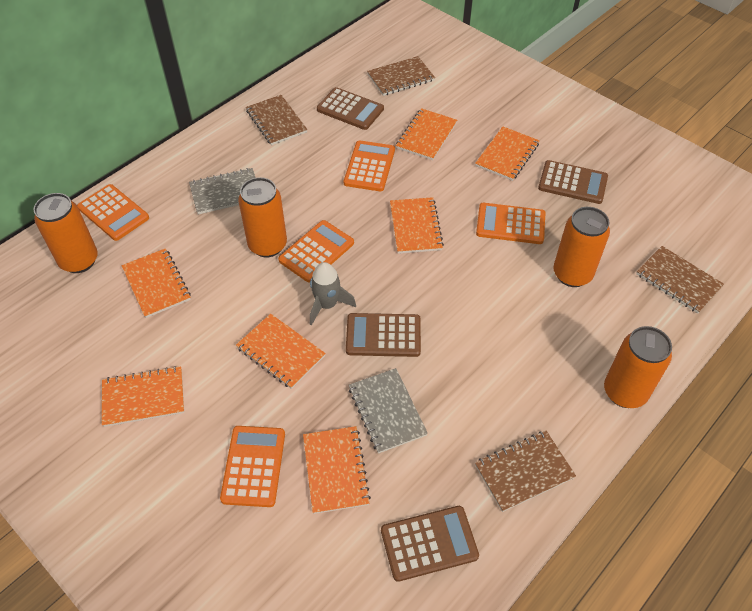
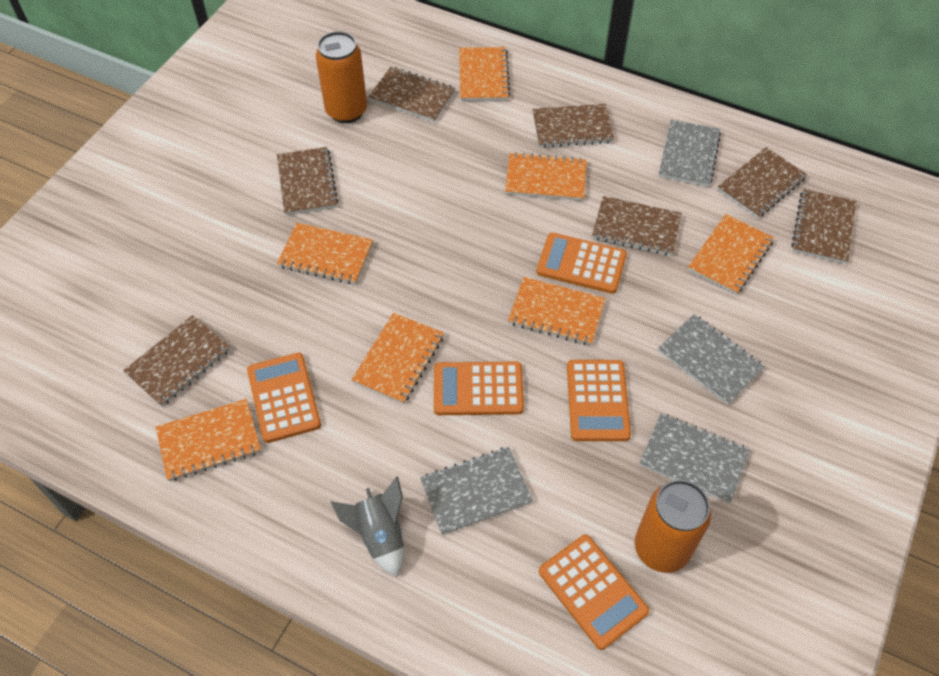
brown calculator: 4 -> 0
brown notebook: 4 -> 7
grey notebook: 2 -> 4
orange can: 4 -> 2

